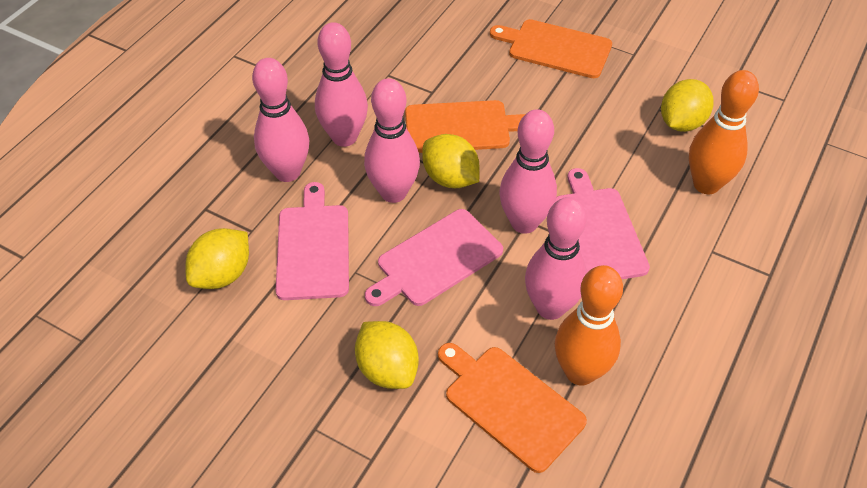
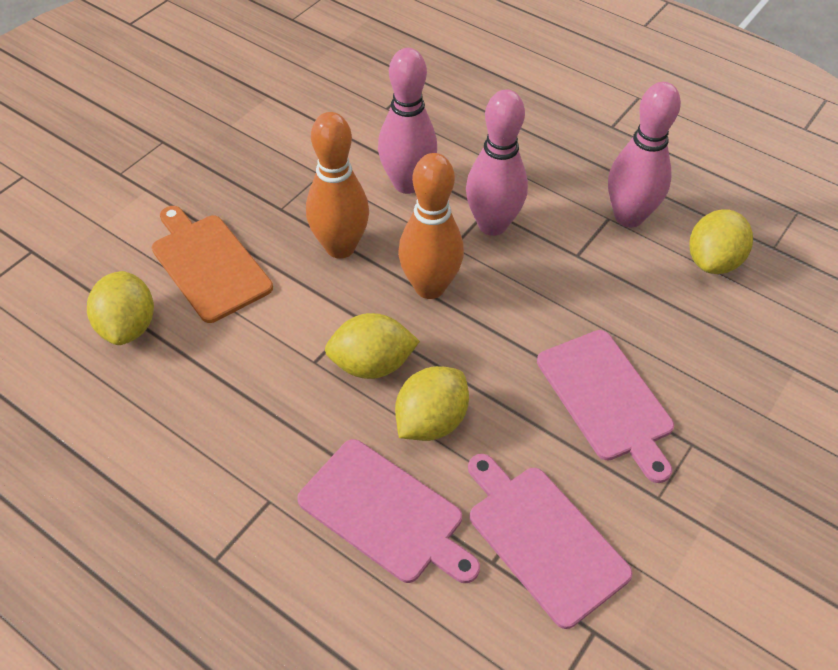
orange cutting board: 3 -> 1
pink bowling pin: 5 -> 3

